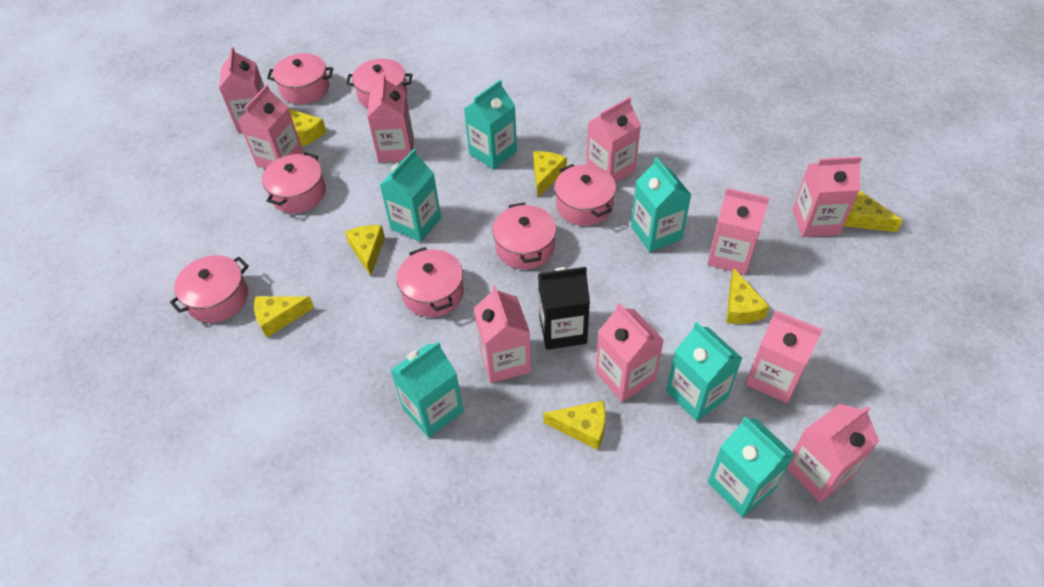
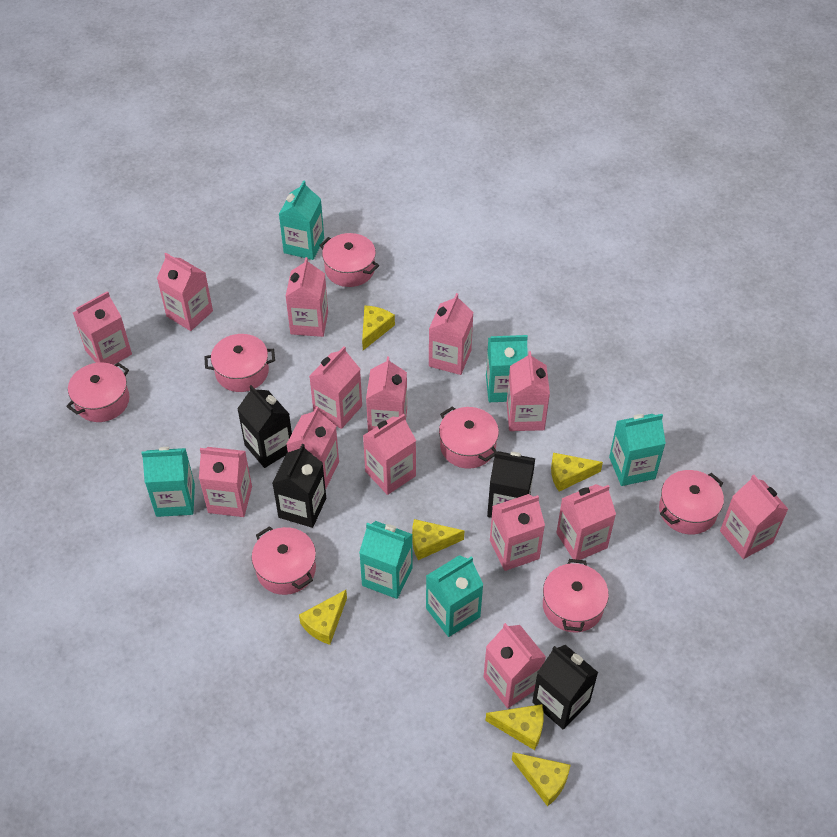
black carton: 1 -> 4
pink carton: 10 -> 14
yellow cheese: 7 -> 6

